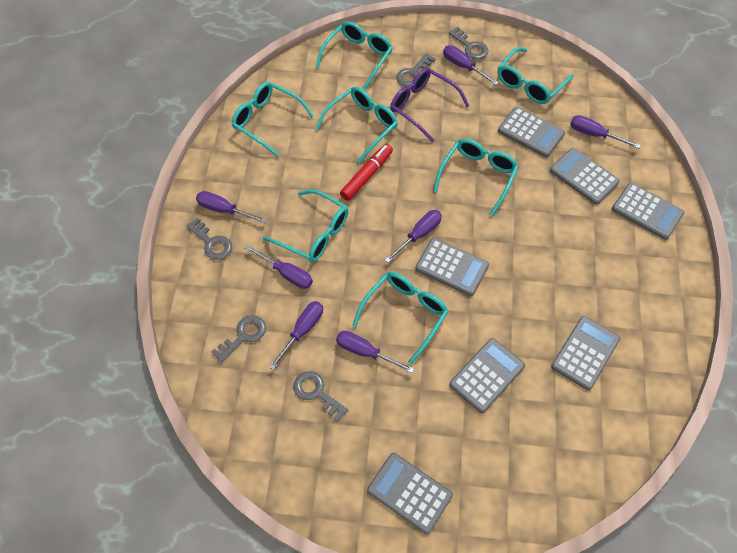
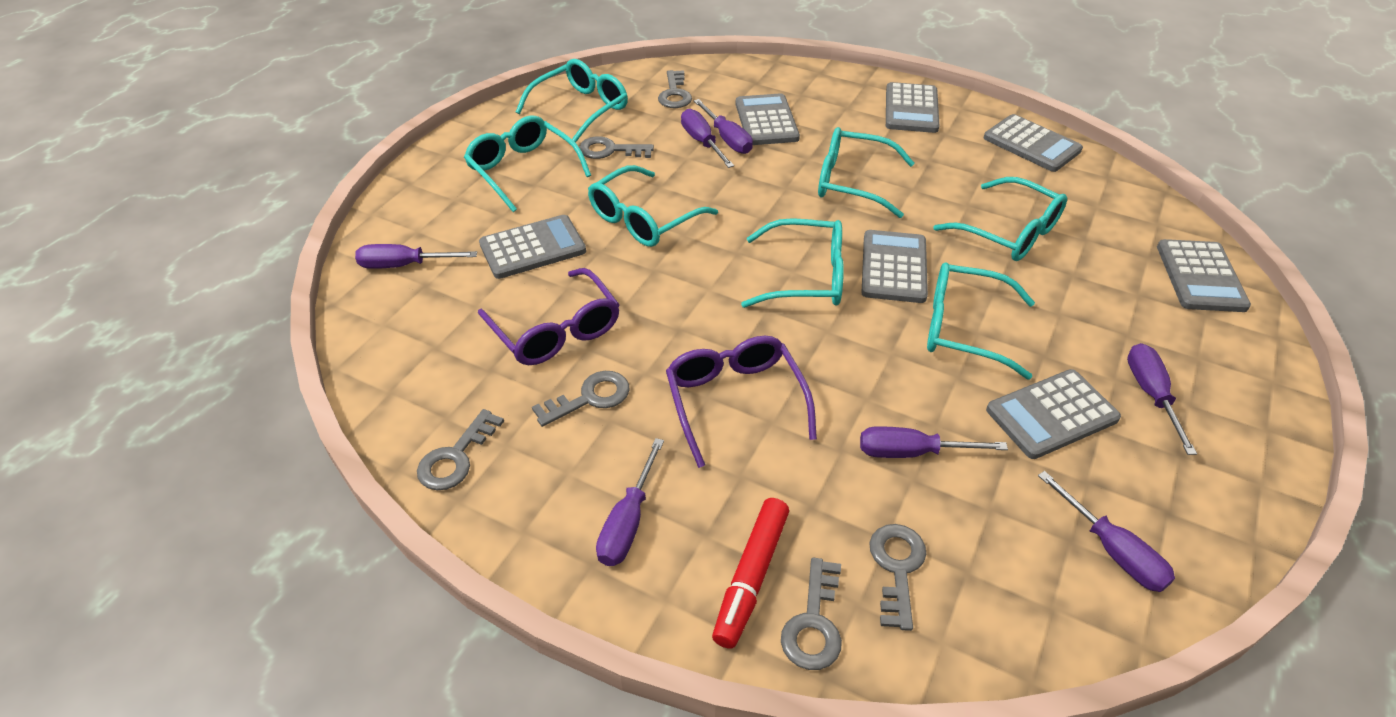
grey key: 5 -> 6
purple glasses: 1 -> 2

